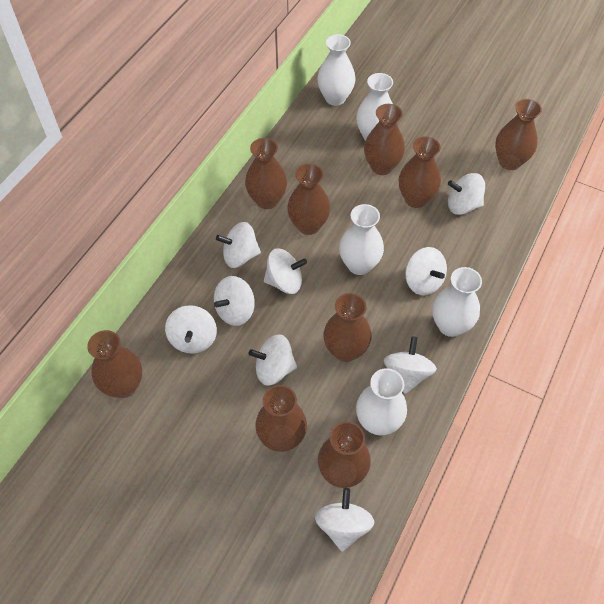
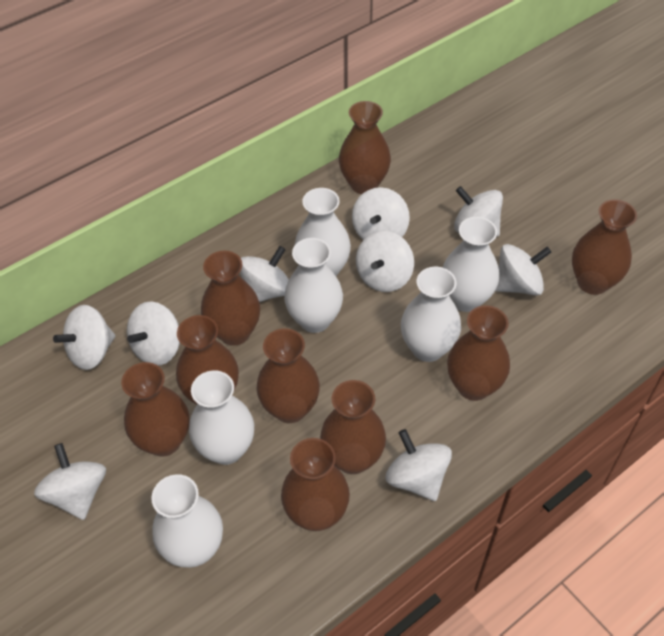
white vase: 5 -> 6

